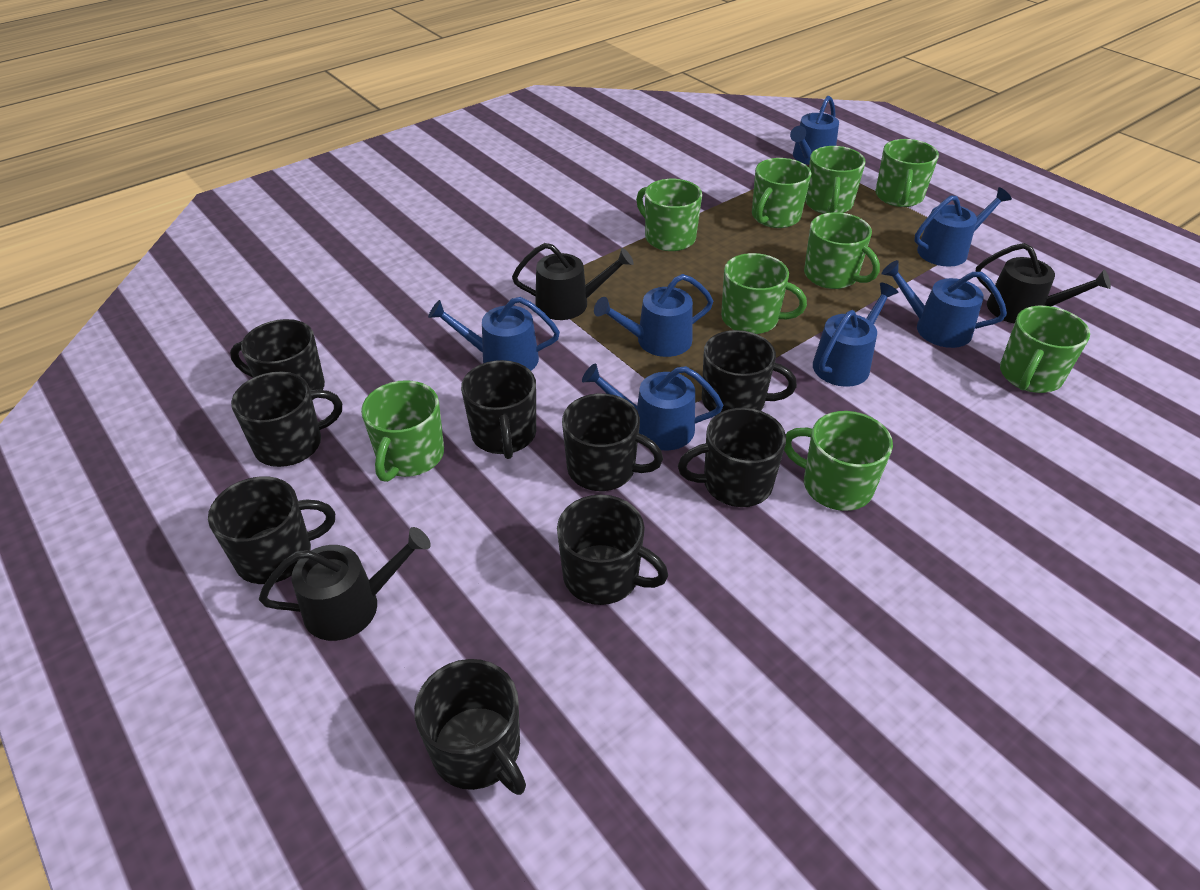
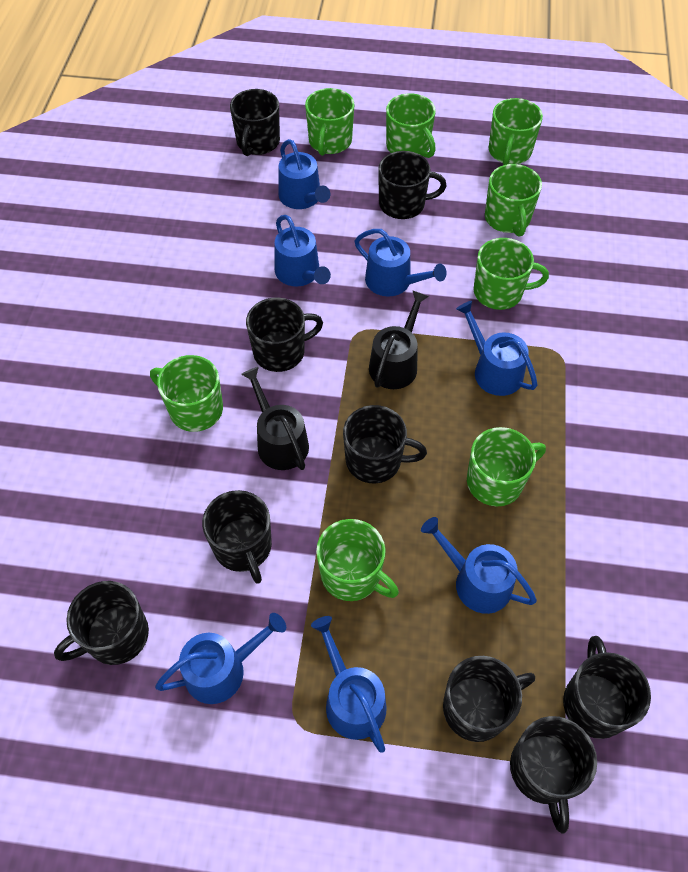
black watering can: 3 -> 2
green mug: 9 -> 8

